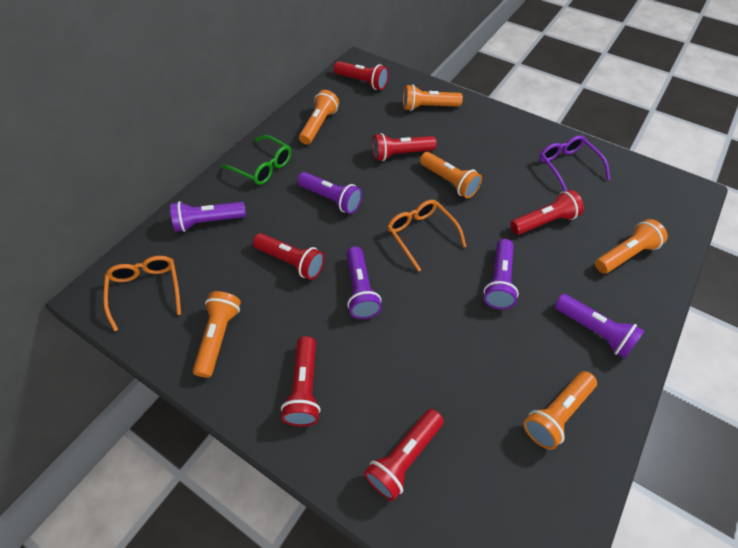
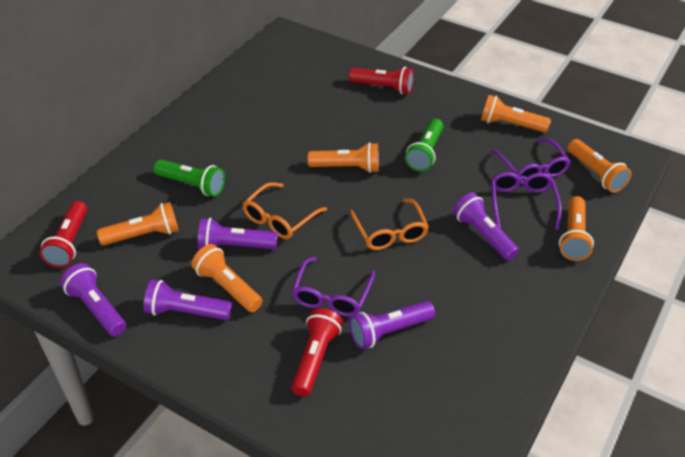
green flashlight: 0 -> 2
green glasses: 1 -> 0
purple glasses: 1 -> 3
red flashlight: 6 -> 3

